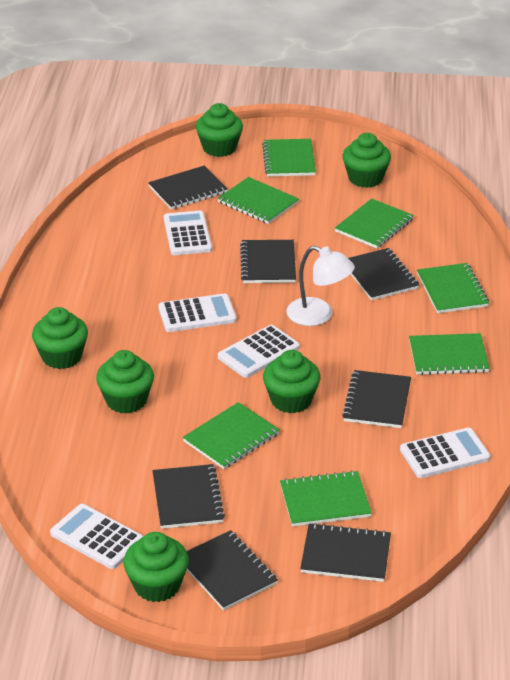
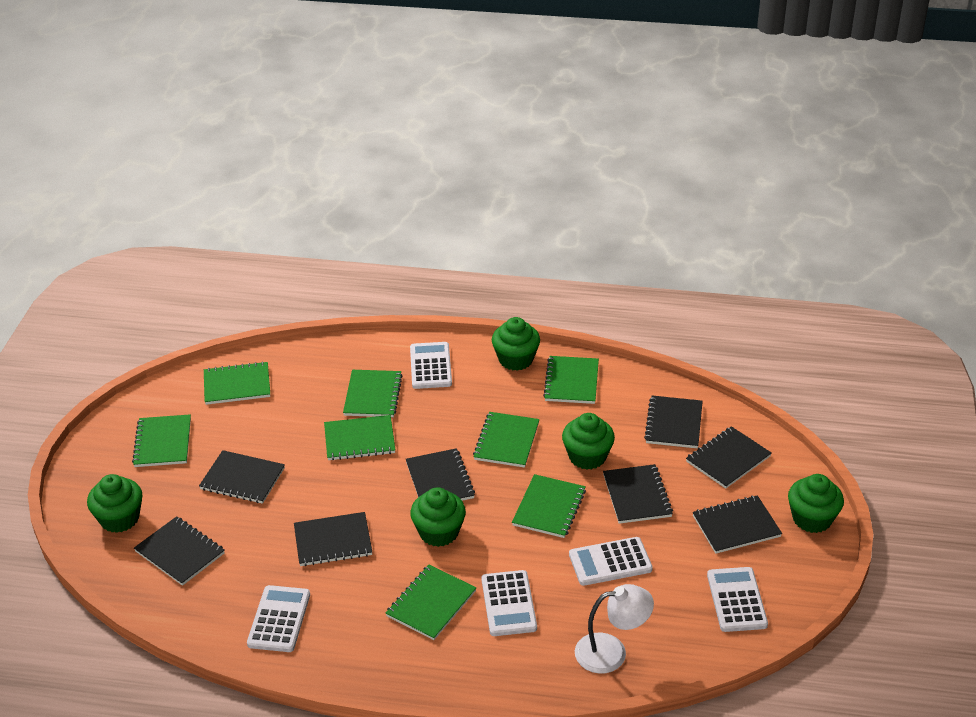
black notebook: 7 -> 8
green cupcake: 6 -> 5
green notebook: 7 -> 8

